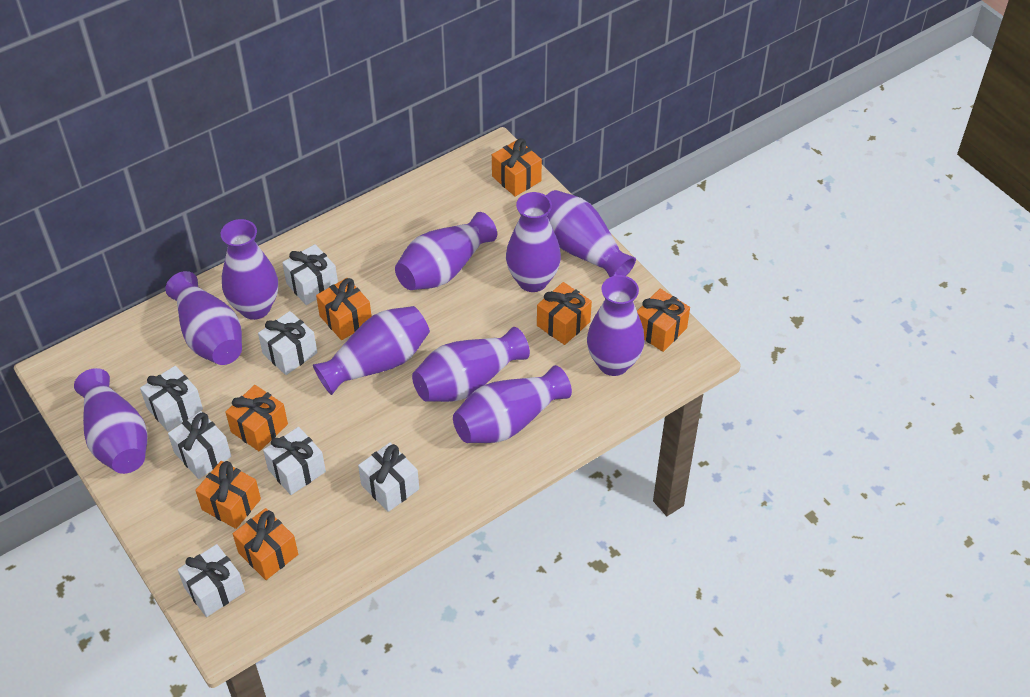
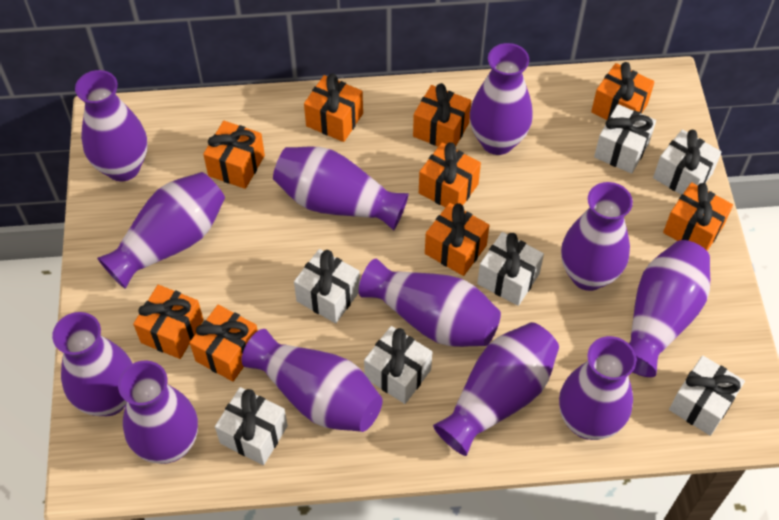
orange gift: 7 -> 9
purple vase: 10 -> 12

